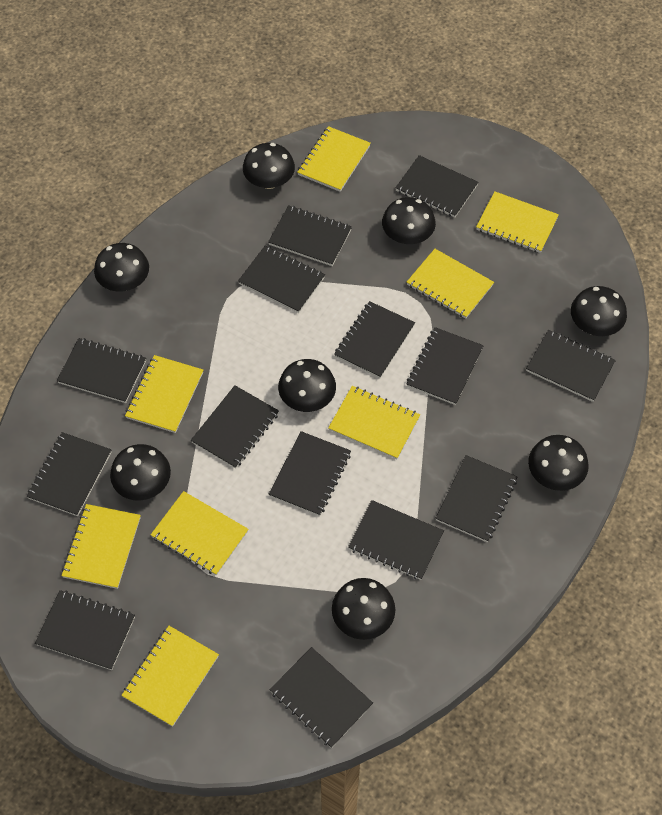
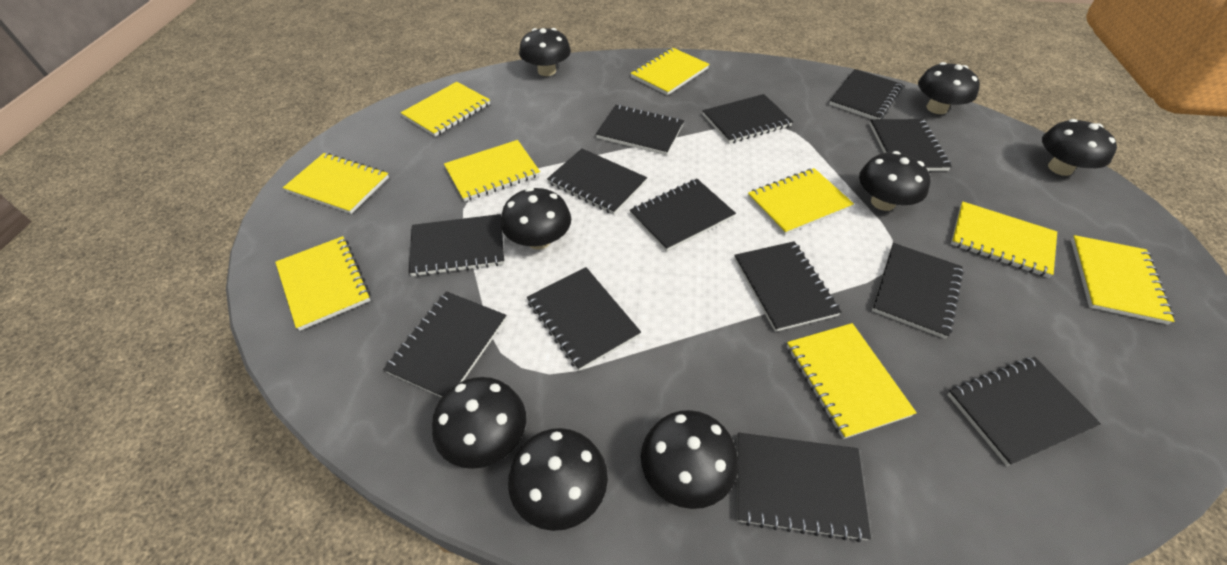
black notebook: 14 -> 13
yellow notebook: 8 -> 9

